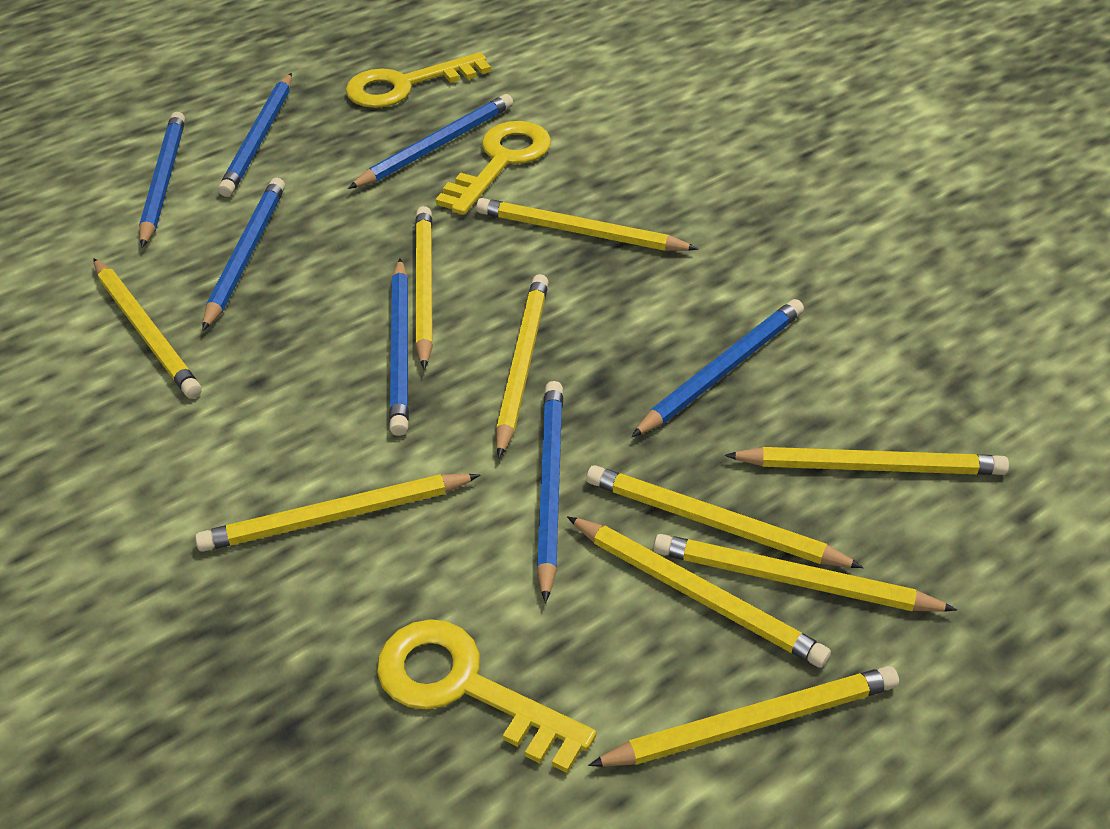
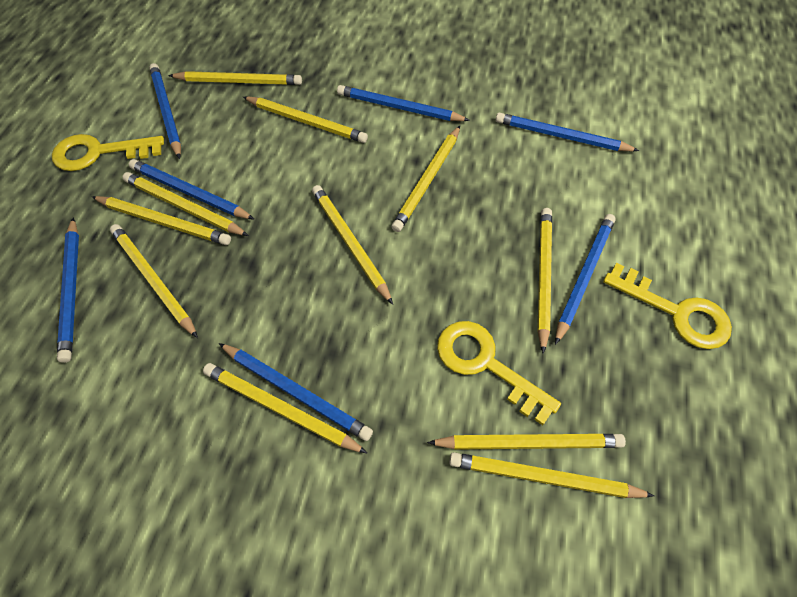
yellow pencil: 10 -> 11

